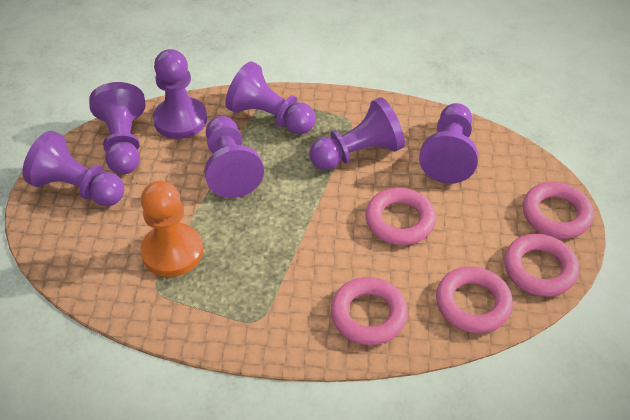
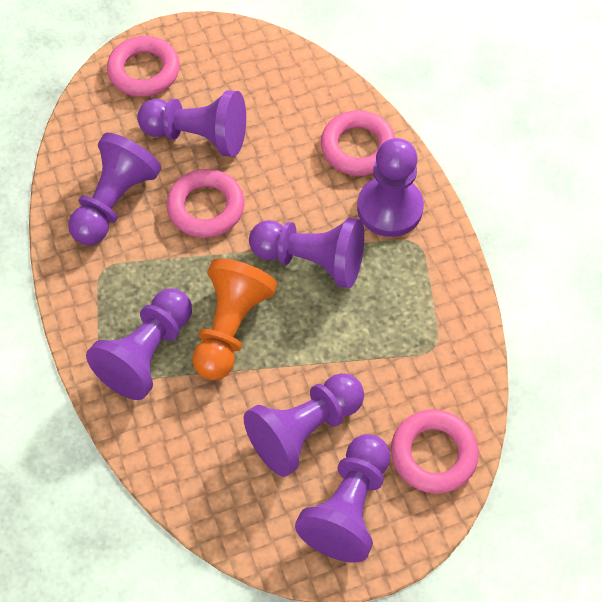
pink ring: 5 -> 4

